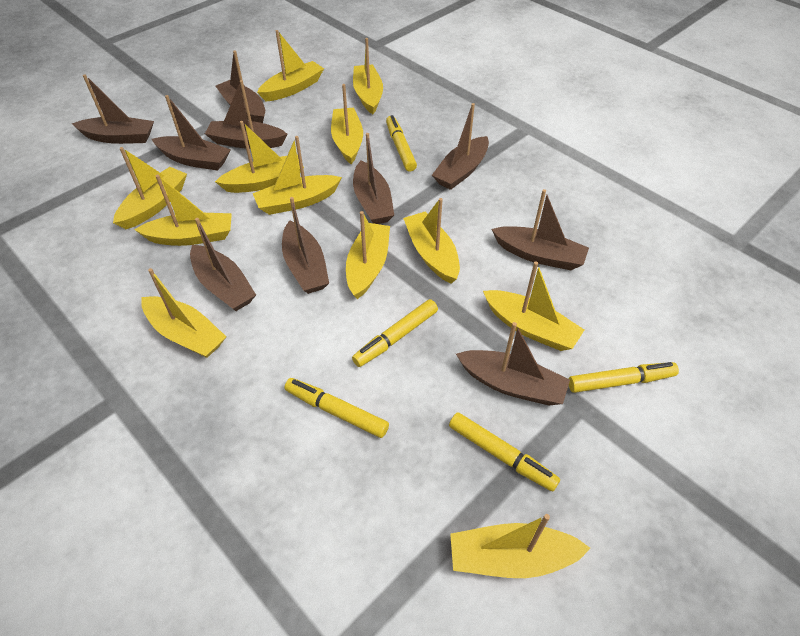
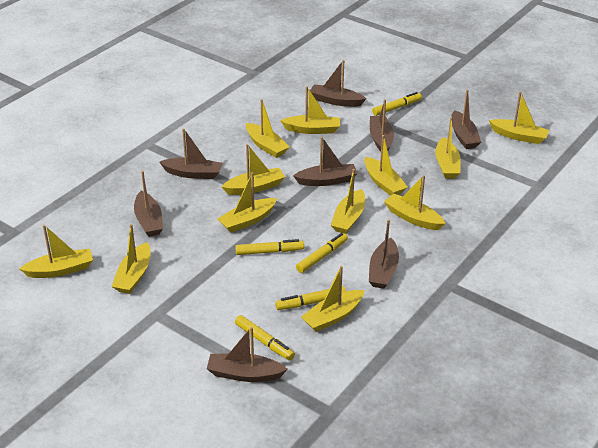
brown boat: 10 -> 8

